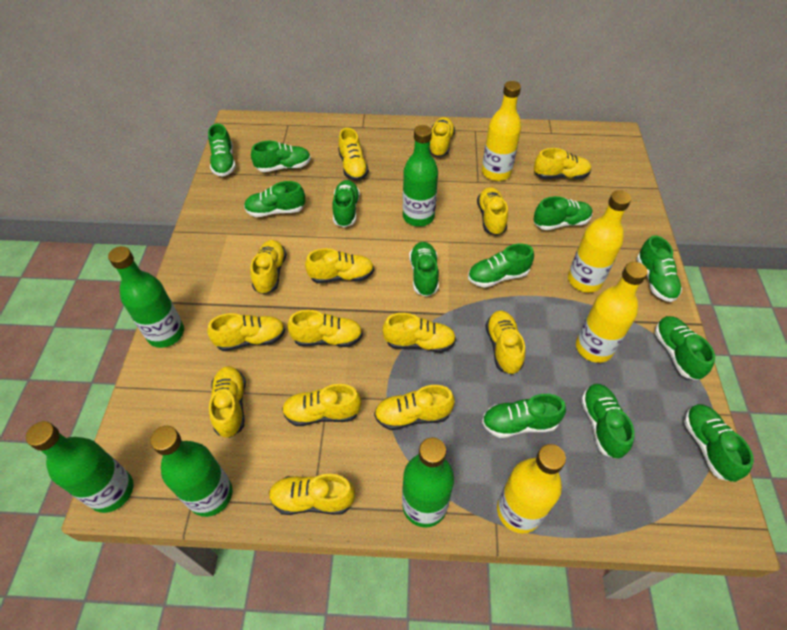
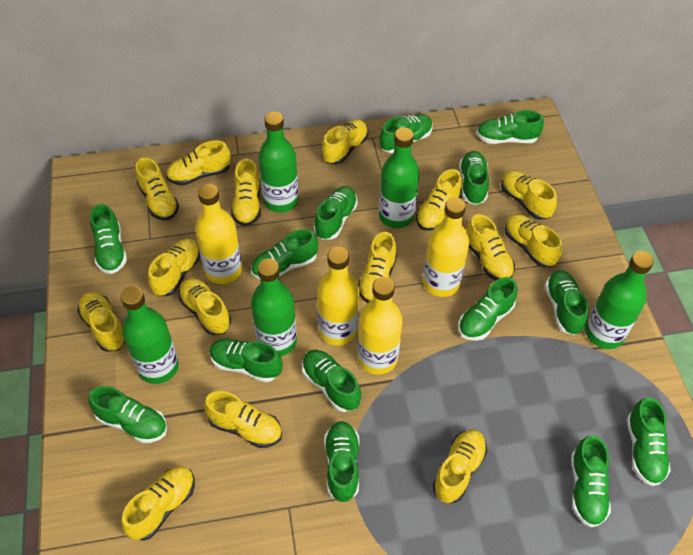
green shoe: 12 -> 14
yellow shoe: 14 -> 15

